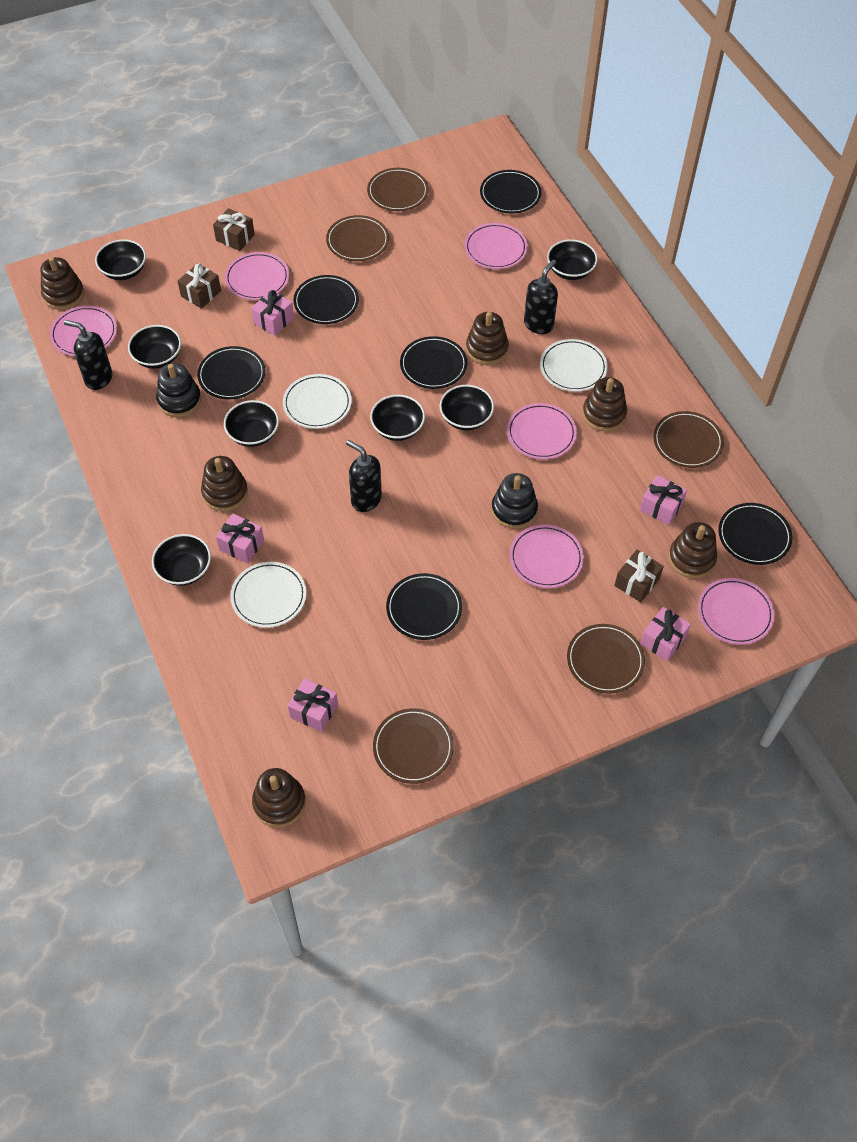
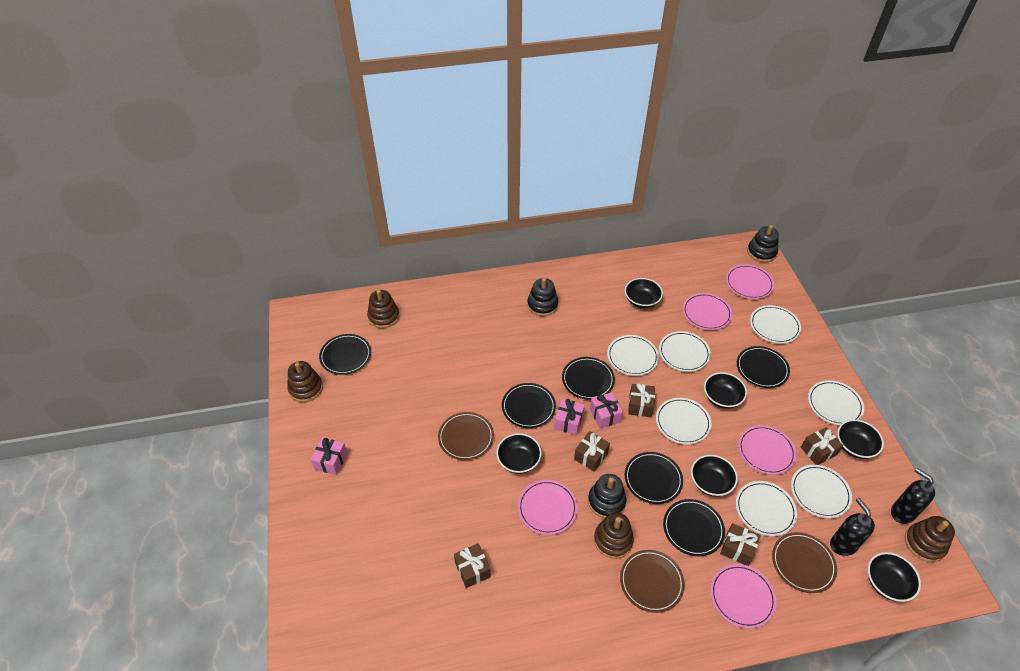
black bowl: 7 -> 6
black soap dispenser: 3 -> 2
black stacking toy: 2 -> 3
brown gift: 3 -> 5
brown plate: 5 -> 3
brown stacking toy: 6 -> 4
pink gift: 5 -> 3
pink plate: 6 -> 5
white plate: 3 -> 7

